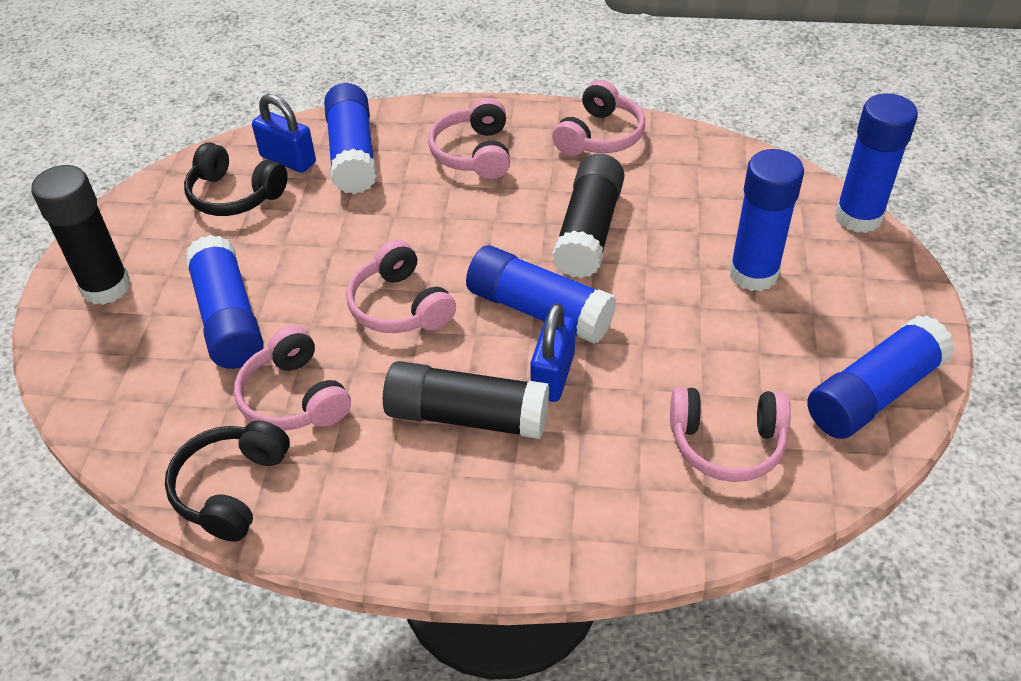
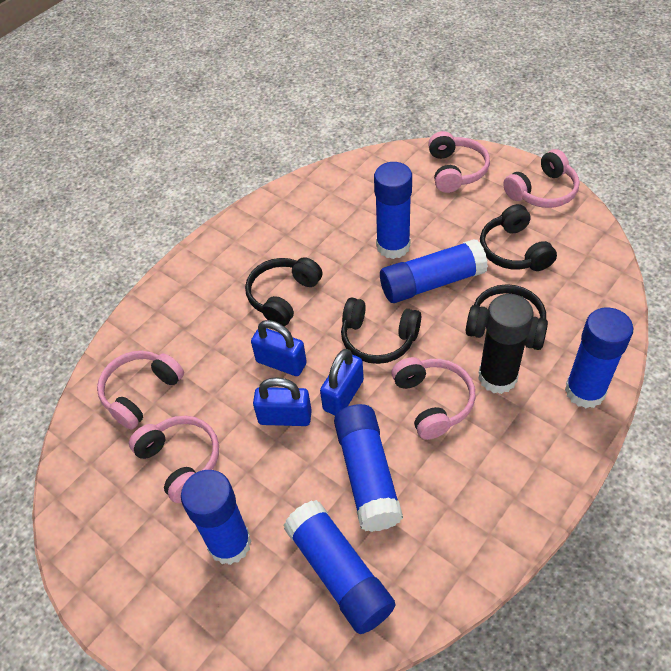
black glue stick: 3 -> 1
black headphones: 2 -> 4
blue padlock: 2 -> 3

